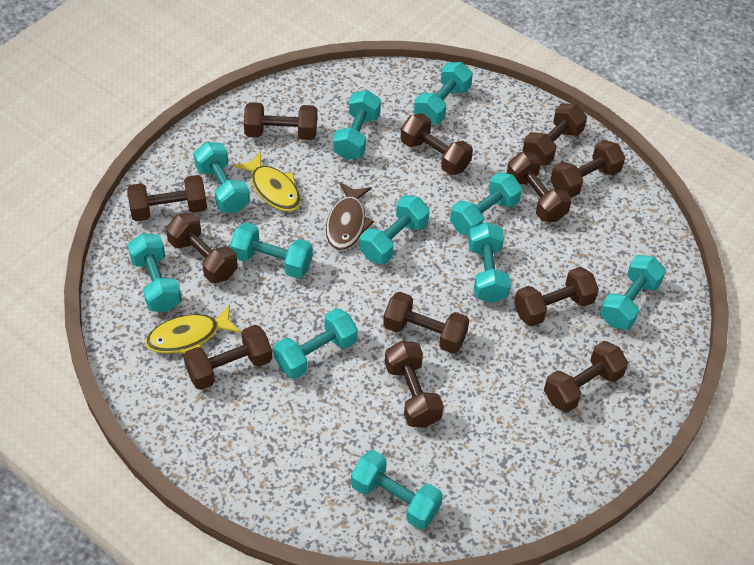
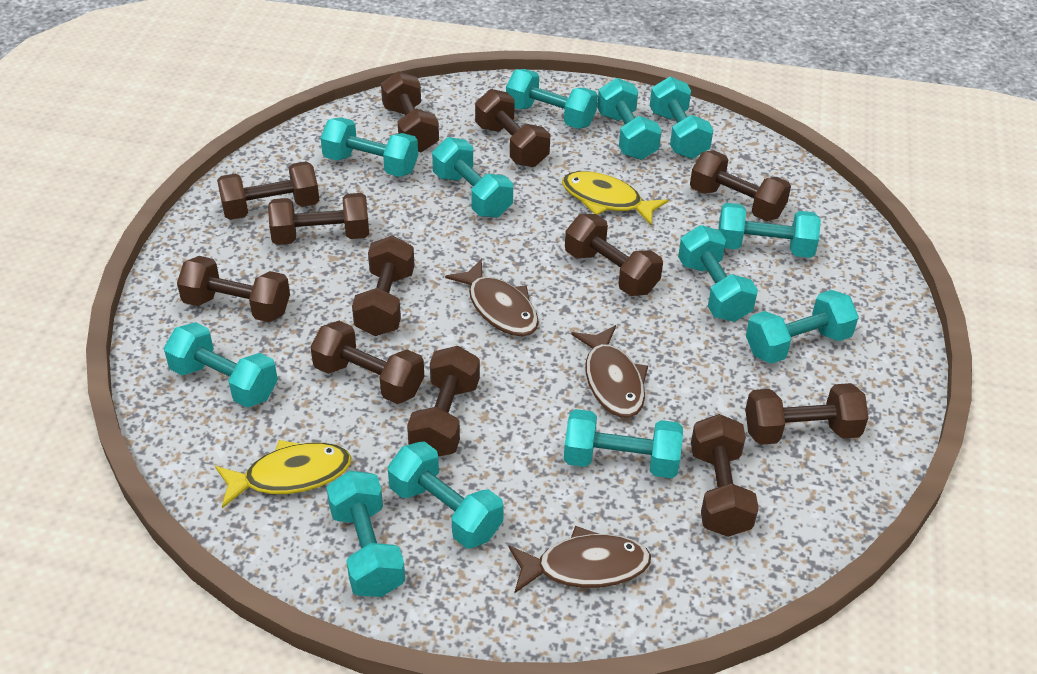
brown fish: 1 -> 3
turquoise dumbbell: 11 -> 12

